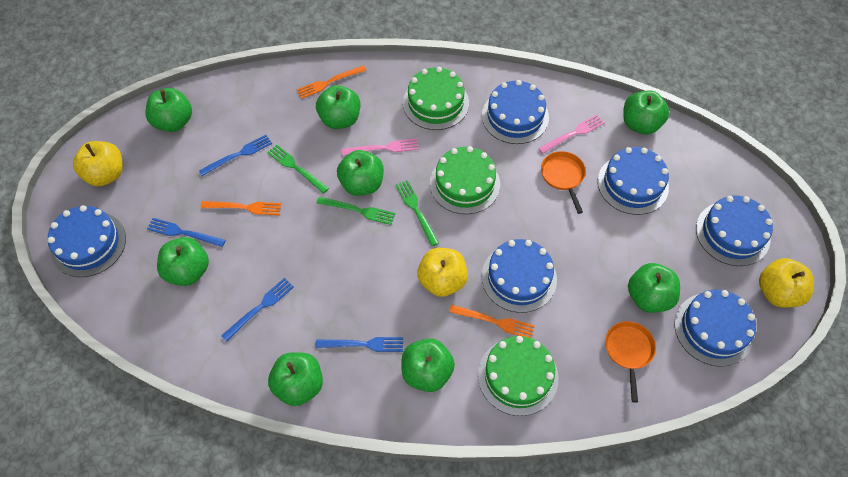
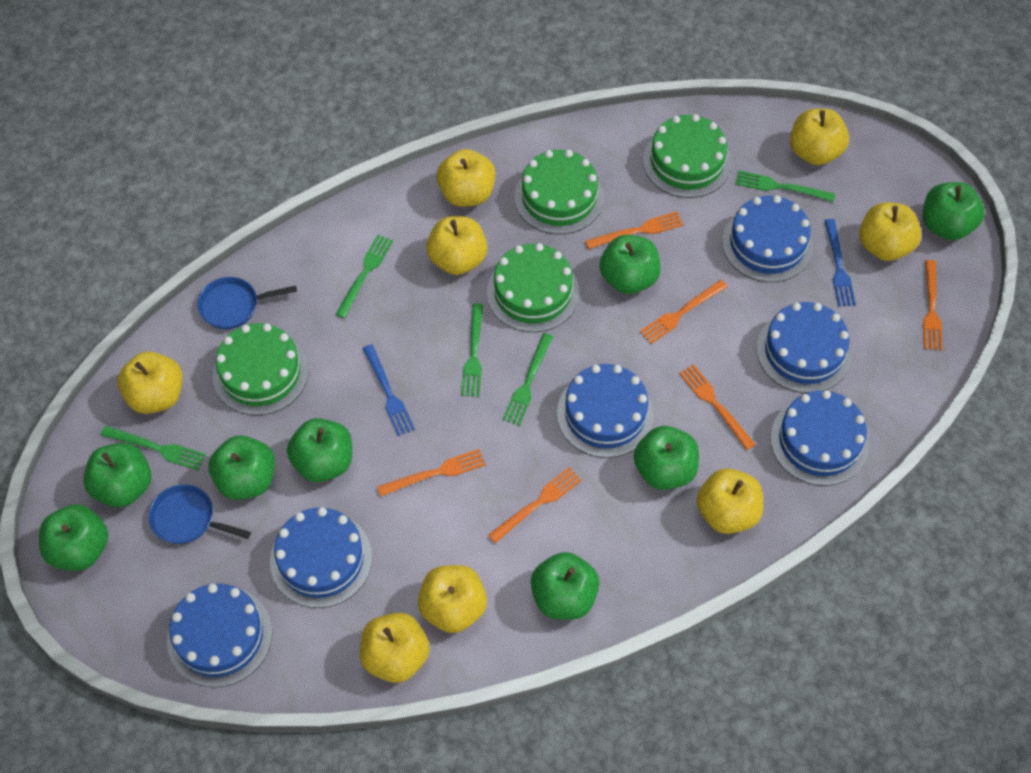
blue fork: 4 -> 2
blue pan: 0 -> 2
green cake: 3 -> 4
green fork: 3 -> 5
orange fork: 3 -> 6
orange pan: 2 -> 0
pink fork: 2 -> 0
yellow apple: 3 -> 8

